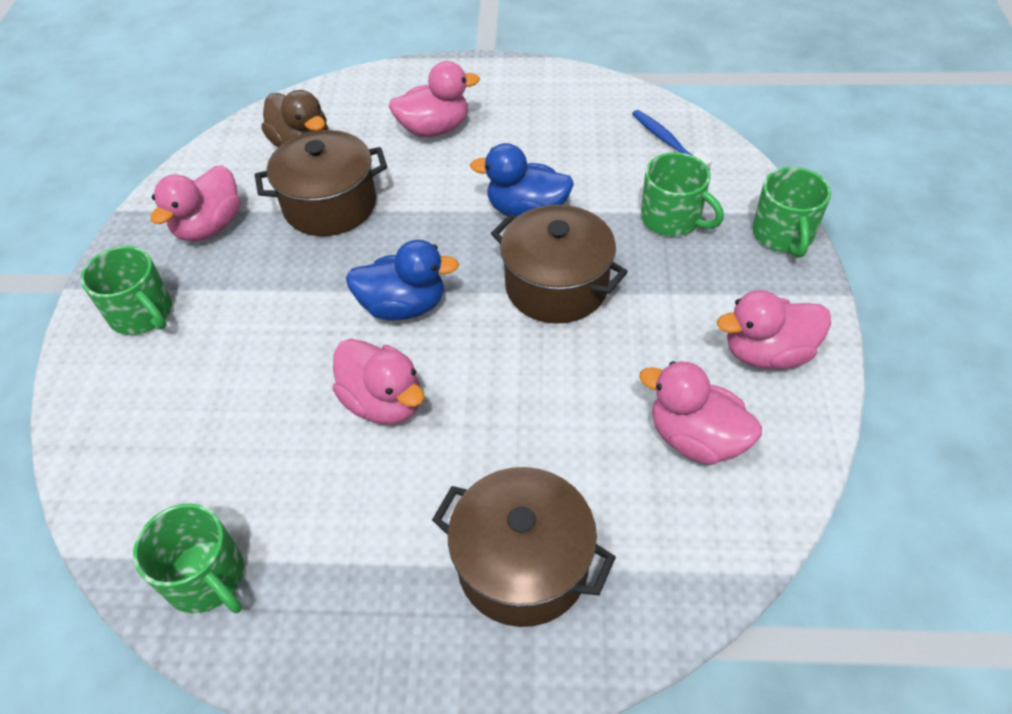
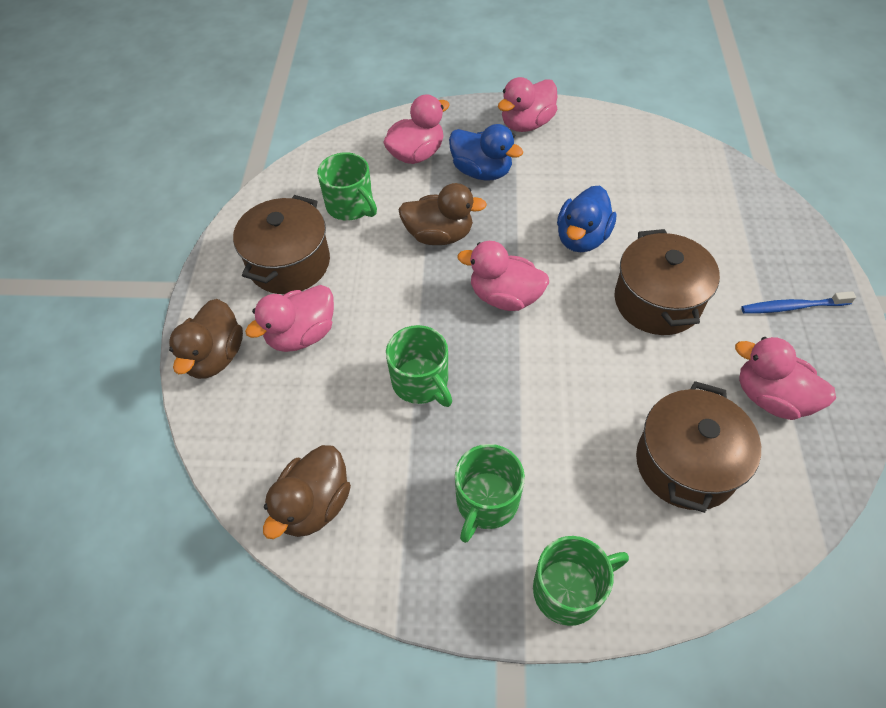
brown duck: 1 -> 3

